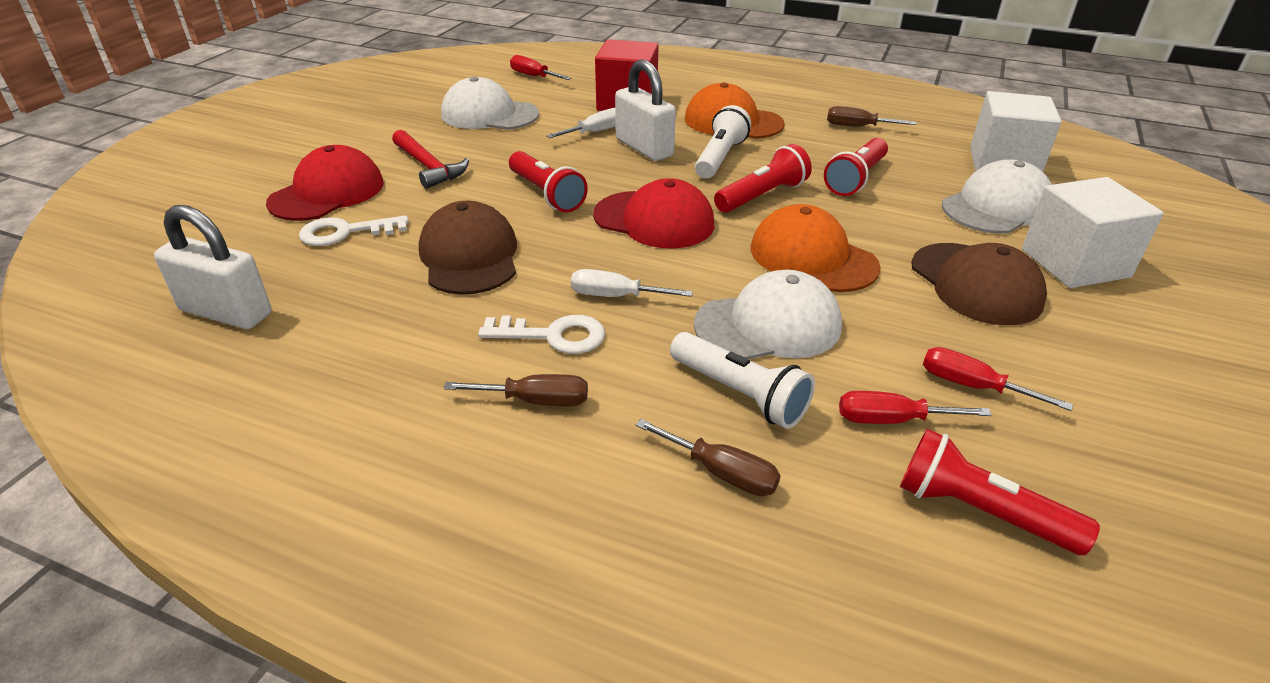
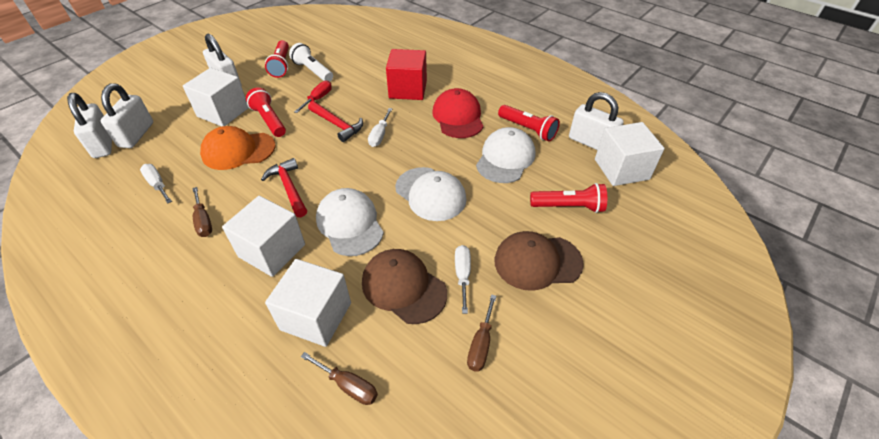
orange cap: 2 -> 1
red cap: 2 -> 1
red hammer: 1 -> 2
red screwdriver: 3 -> 1
white cube: 2 -> 4
white flashlight: 2 -> 1
white key: 2 -> 0
white padlock: 2 -> 4
white screwdriver: 2 -> 3

